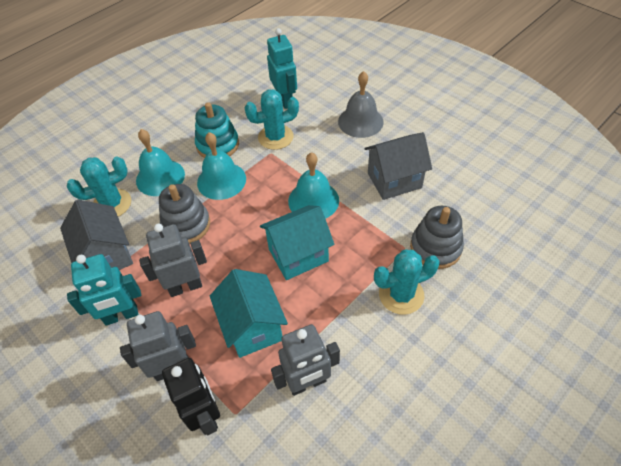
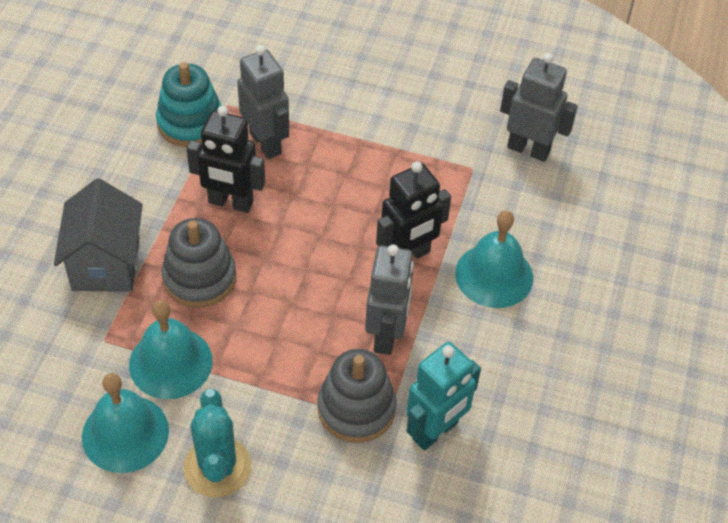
black robot: 1 -> 2
grey bell: 1 -> 0
grey house: 2 -> 1
turquoise cactus: 3 -> 1
turquoise house: 2 -> 0
turquoise robot: 2 -> 1

